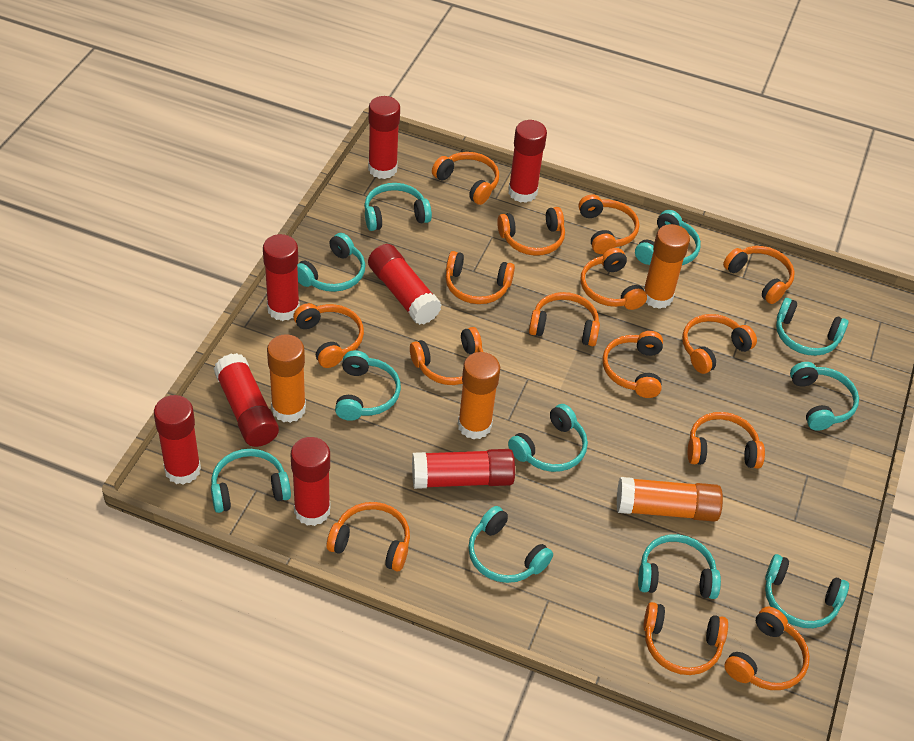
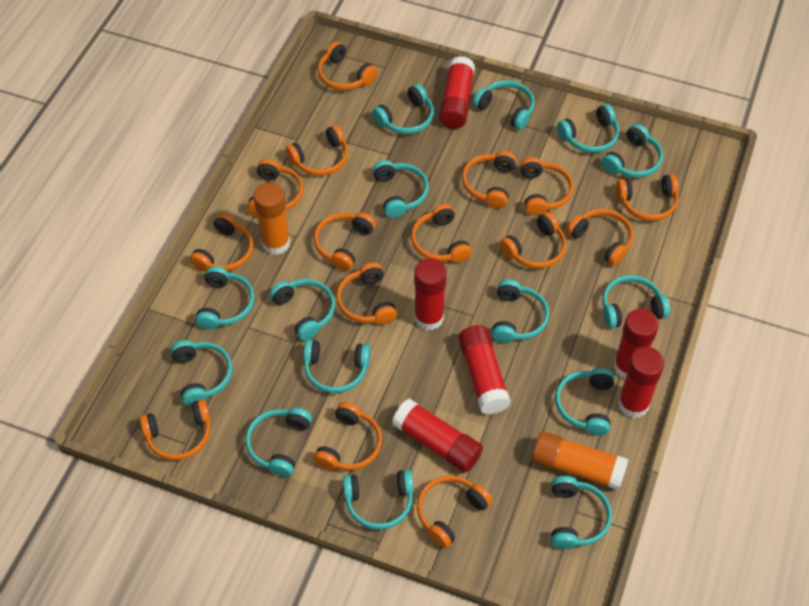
orange glue stick: 4 -> 2
red glue stick: 8 -> 6
turquoise headphones: 11 -> 15

